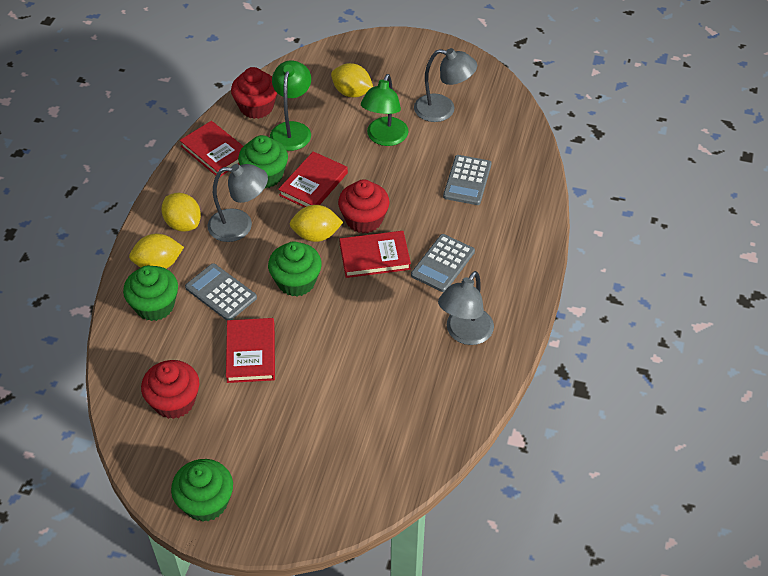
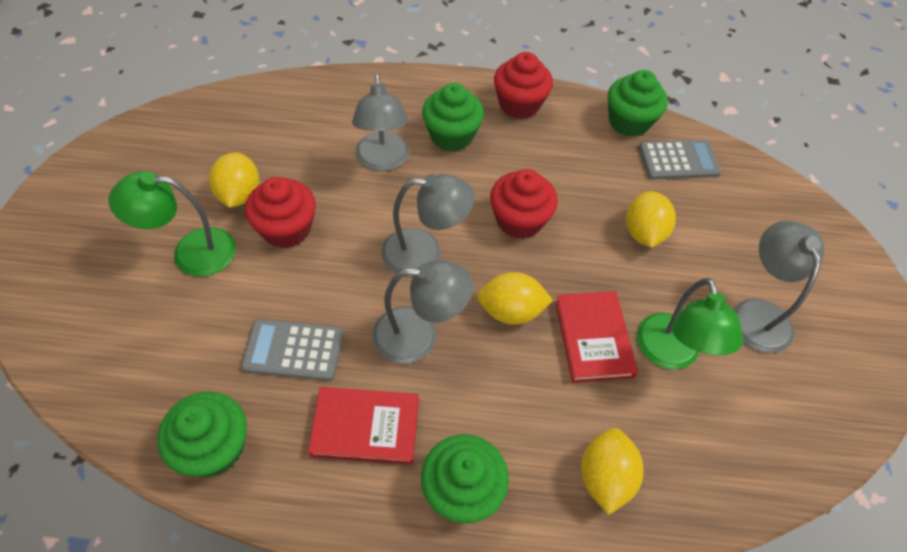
grey calculator: 3 -> 2
grey lamp: 3 -> 4
red book: 4 -> 2

